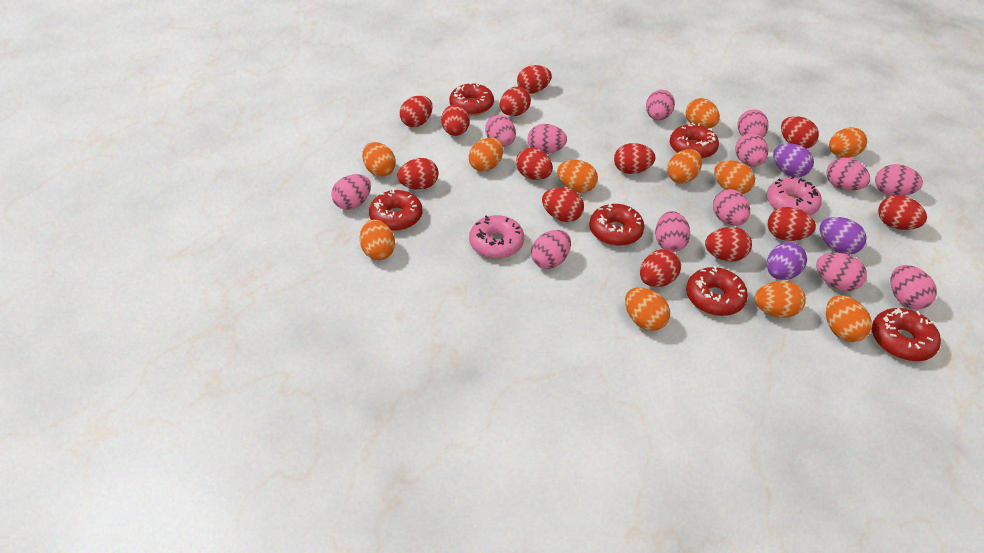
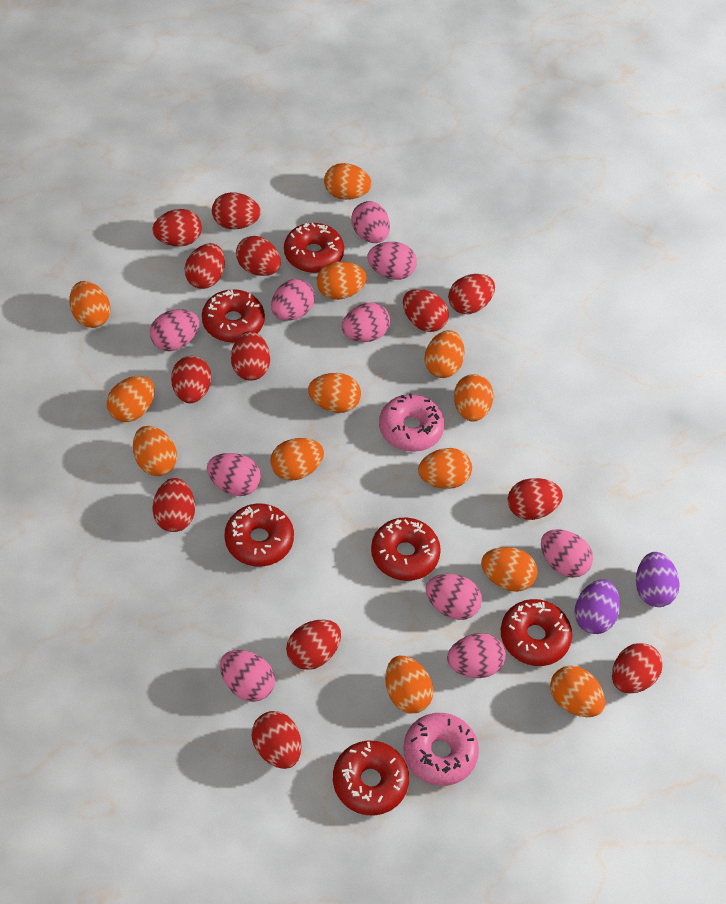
orange egg: 11 -> 13
pink egg: 13 -> 10
purple egg: 3 -> 2

